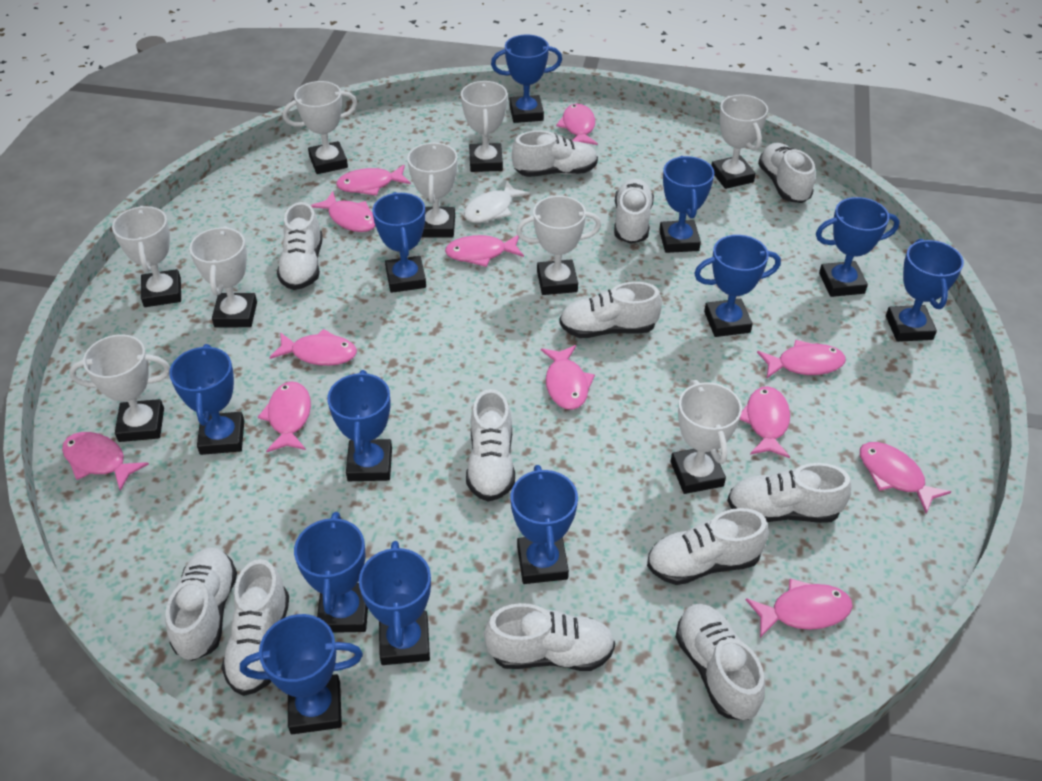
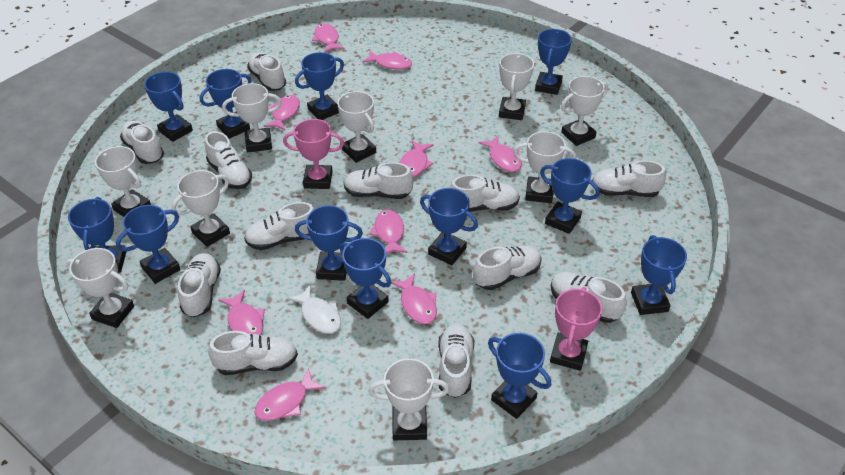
pink fish: 12 -> 9
pink trophy: 0 -> 2

